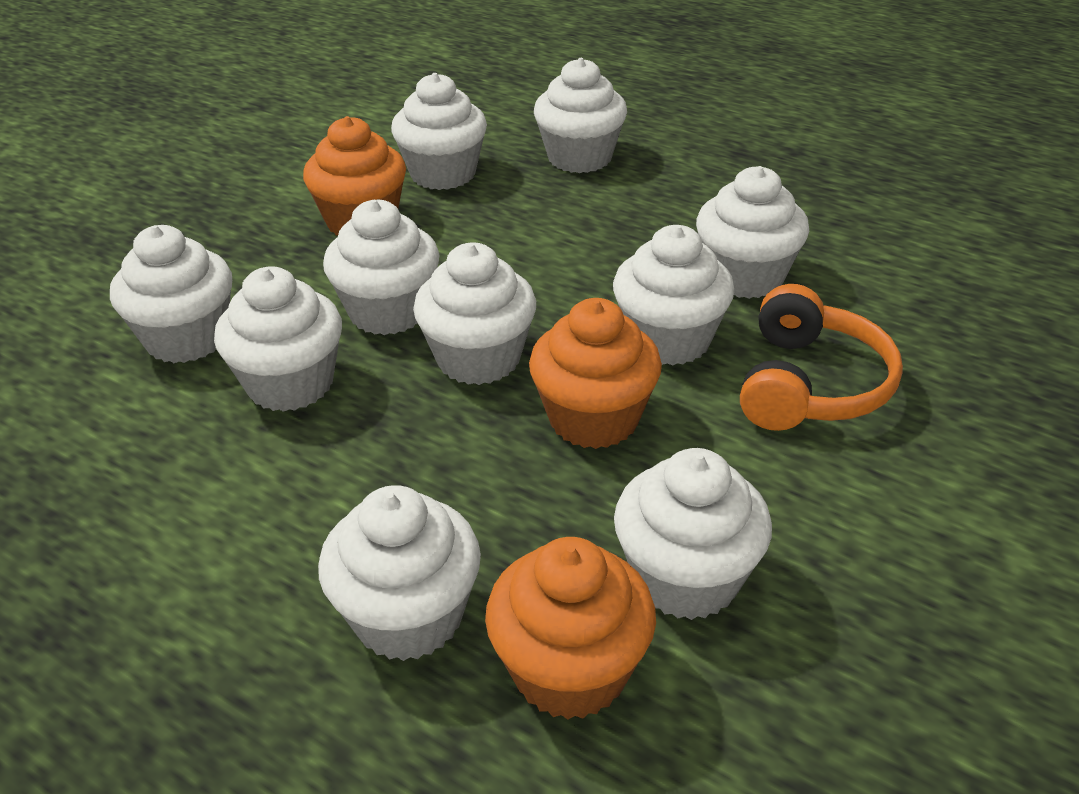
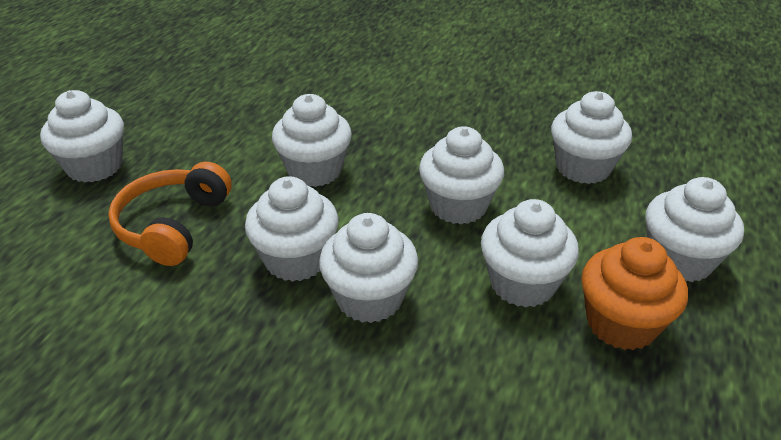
orange cupcake: 3 -> 1
white cupcake: 10 -> 8

